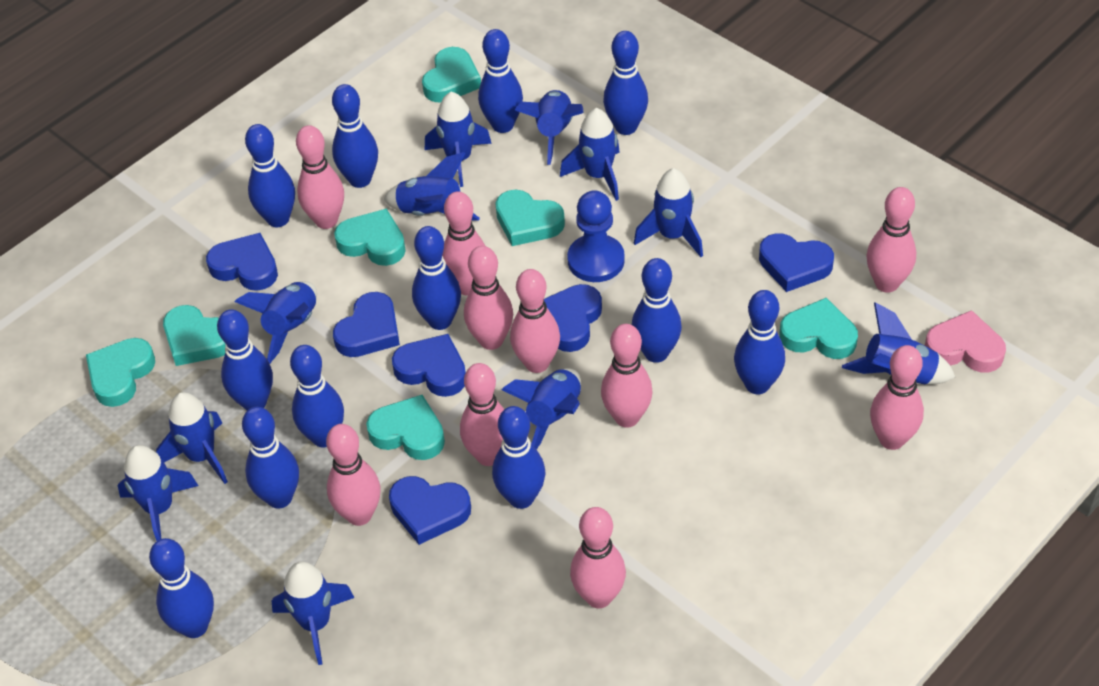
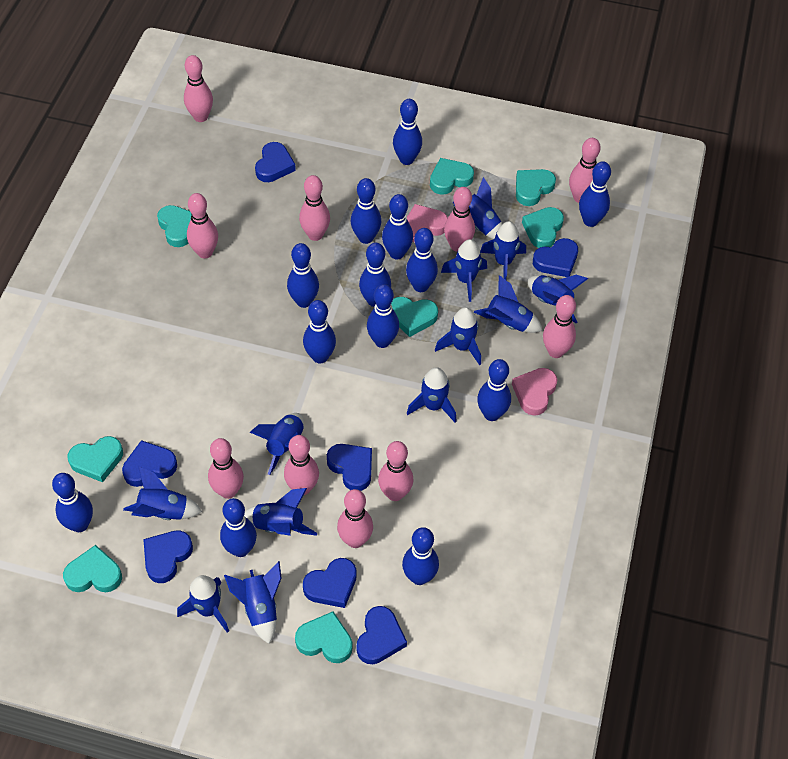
blue bowling pin: 12 -> 13
blue heart: 6 -> 7
blue pawn: 1 -> 0
blue rocket: 11 -> 12
pink heart: 1 -> 2
turquoise heart: 7 -> 8

